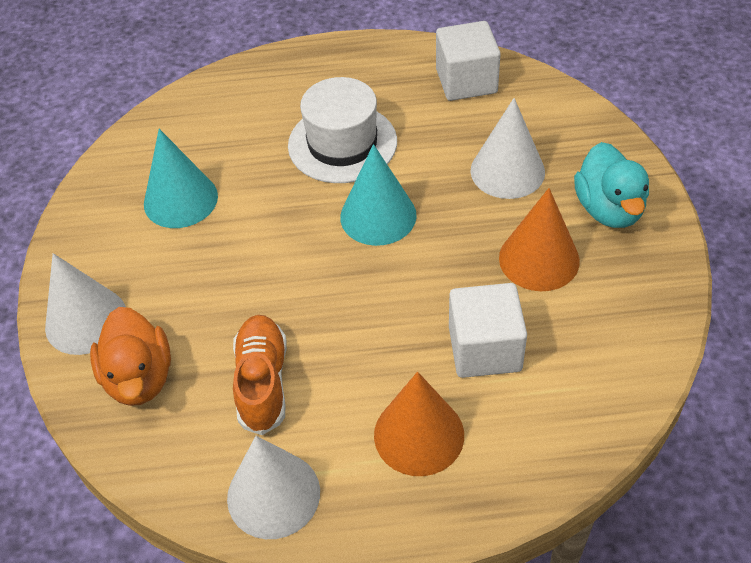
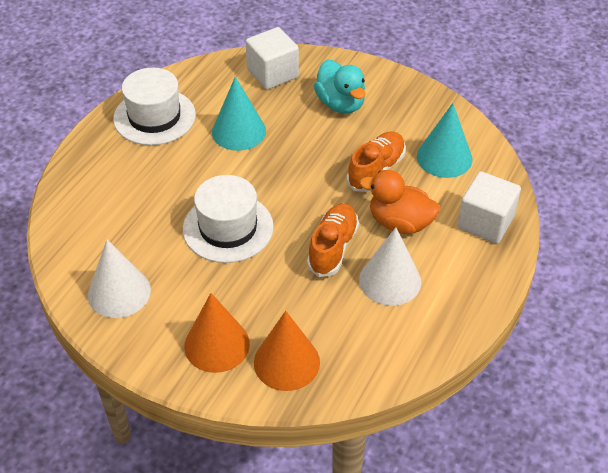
orange shoe: 1 -> 2
white cone: 3 -> 2
white hat: 1 -> 2

